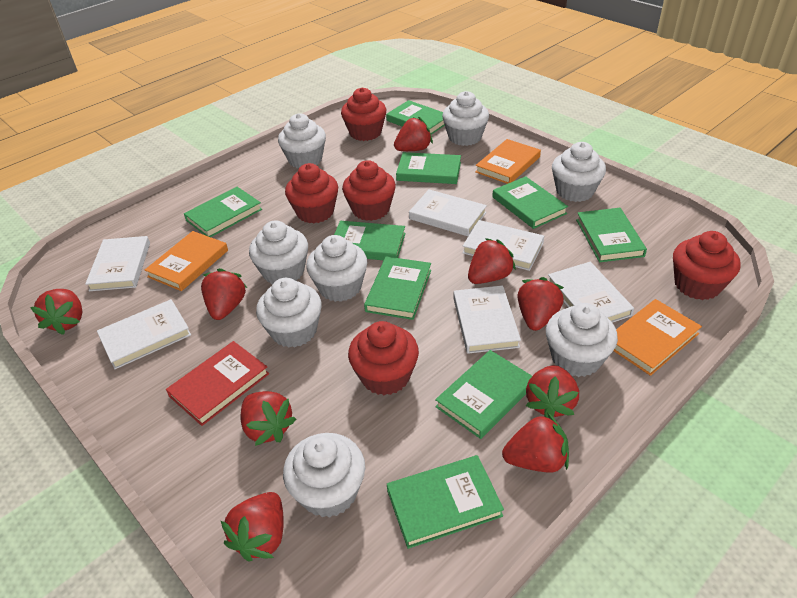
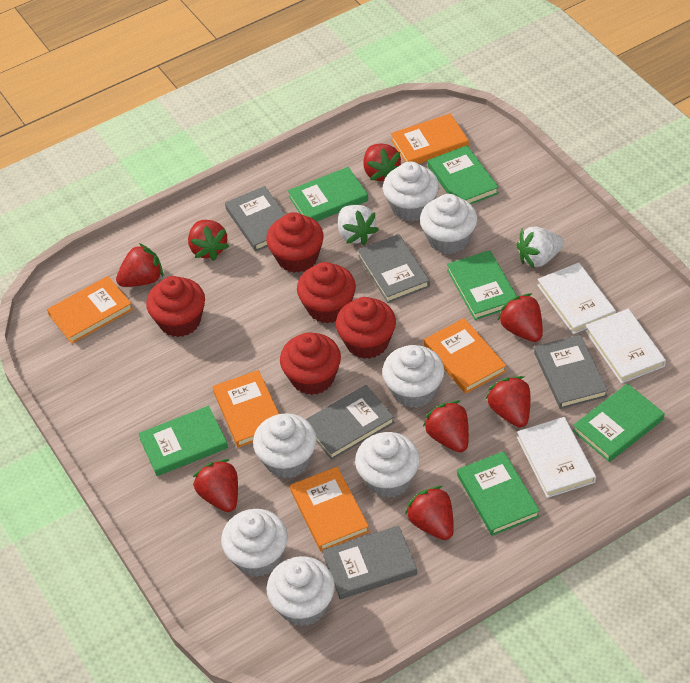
green book: 9 -> 6
grey book: 0 -> 5
orange book: 3 -> 5
red book: 1 -> 0
red strawberry: 9 -> 8
white book: 6 -> 3
white cupcake: 8 -> 7
white strawberry: 0 -> 2

